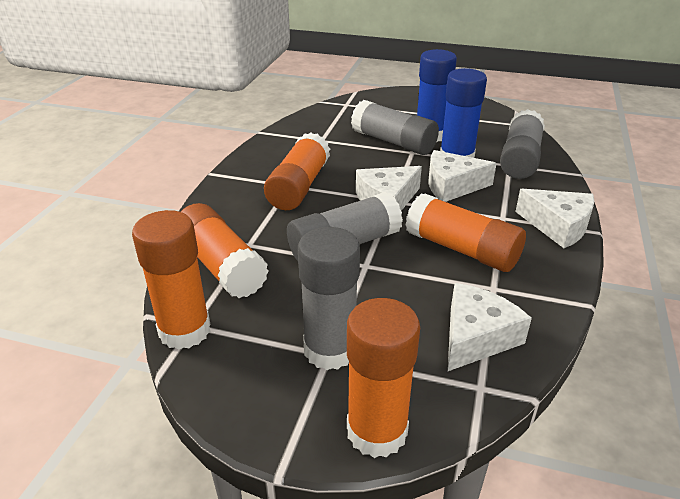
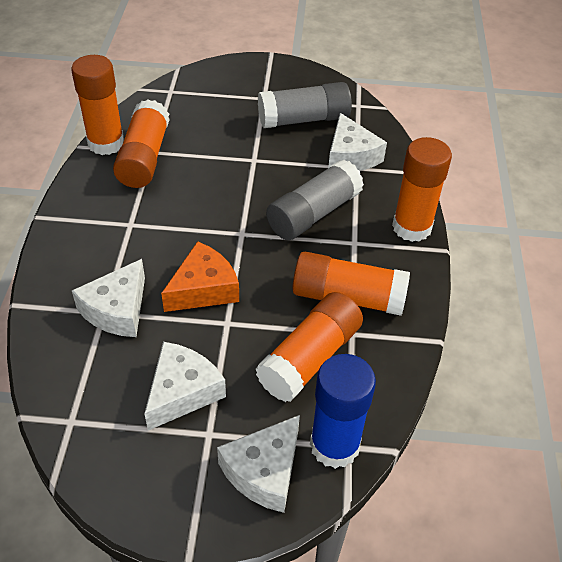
blue glue stick: 2 -> 1
grey glue stick: 4 -> 2
orange cheese: 0 -> 1

